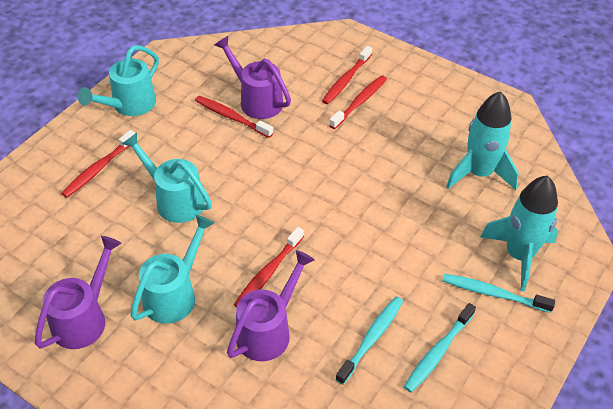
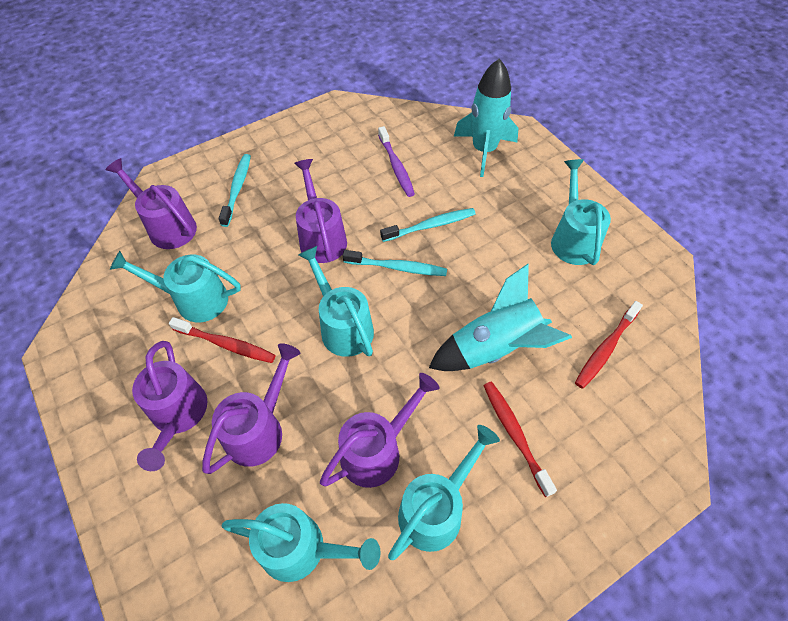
purple toothbrush: 0 -> 1
purple watering can: 3 -> 5
red toothbrush: 5 -> 3
turquoise watering can: 3 -> 5

